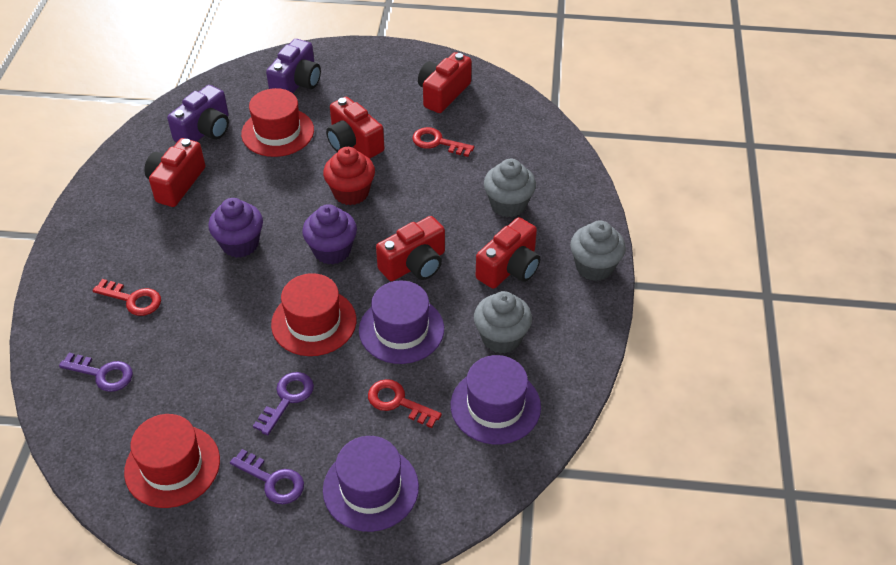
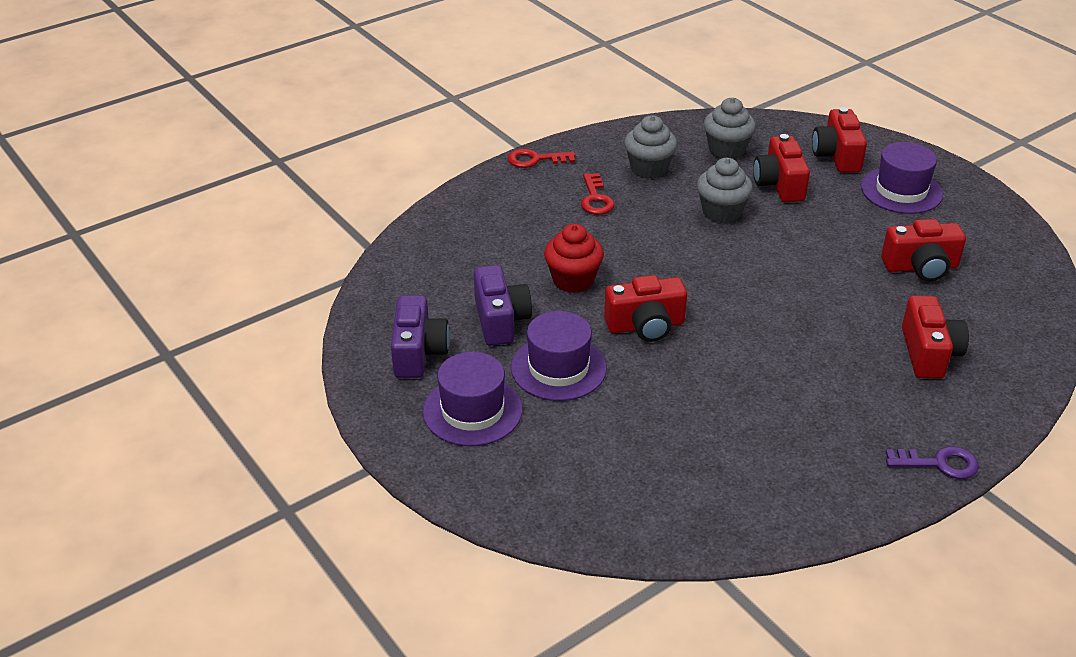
purple cupcake: 2 -> 0
purple key: 3 -> 1
red hat: 3 -> 0
red key: 3 -> 2

